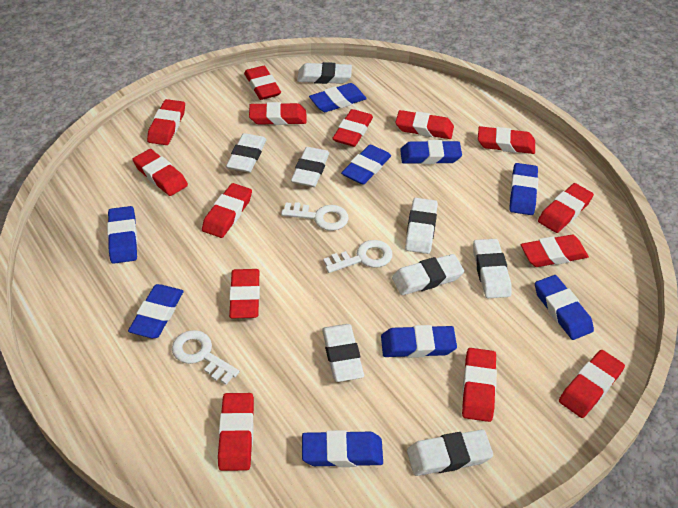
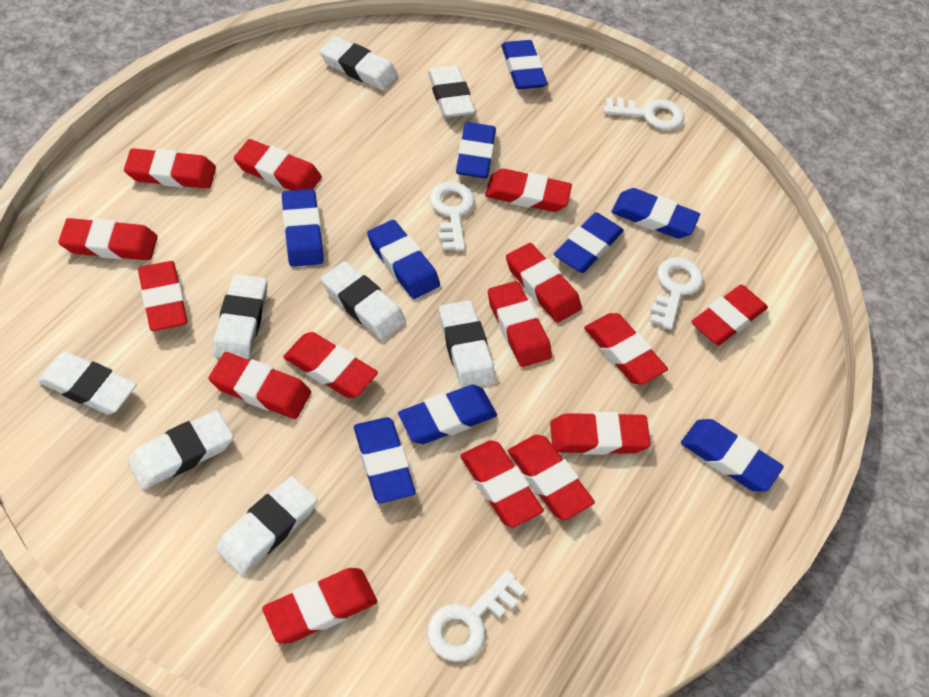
red eraser: 14 -> 15
white key: 3 -> 4

